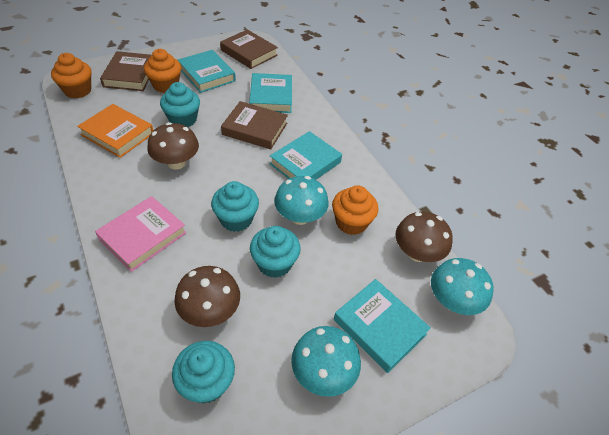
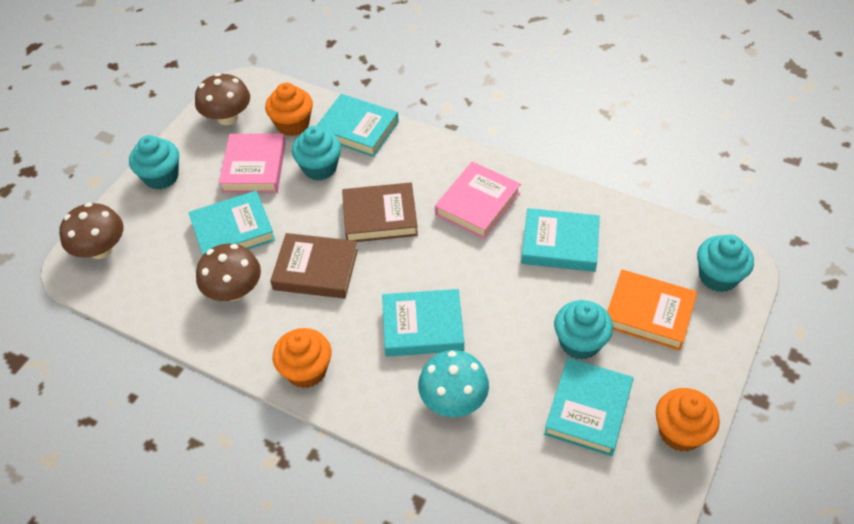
brown book: 3 -> 2
pink book: 1 -> 2
turquoise book: 4 -> 5
turquoise mushroom: 3 -> 1

